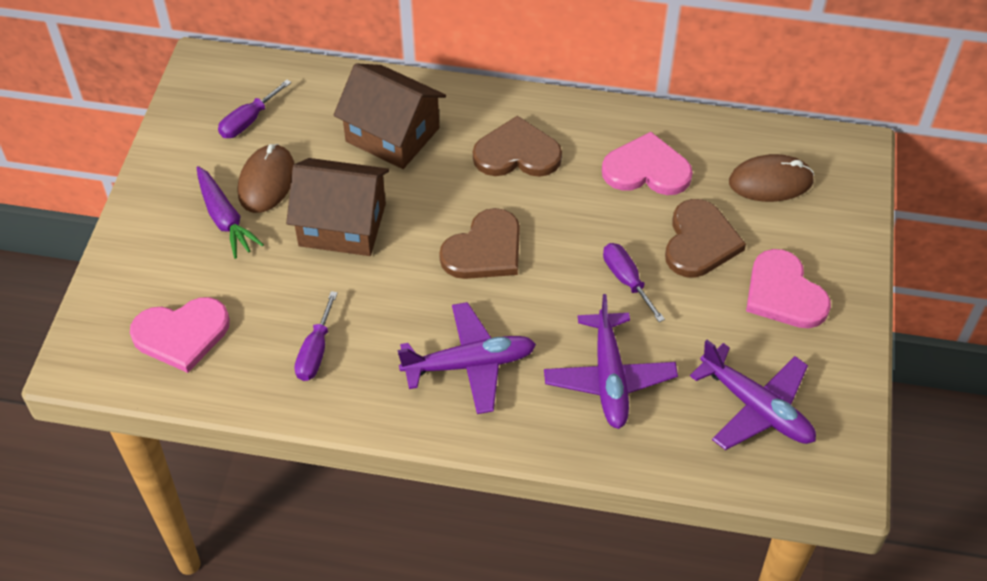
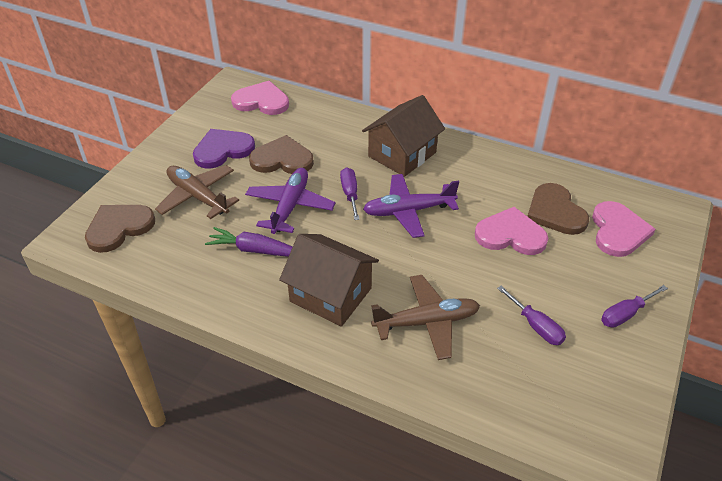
brown mouse: 2 -> 0
brown plane: 0 -> 2
purple heart: 0 -> 1
purple plane: 3 -> 2

